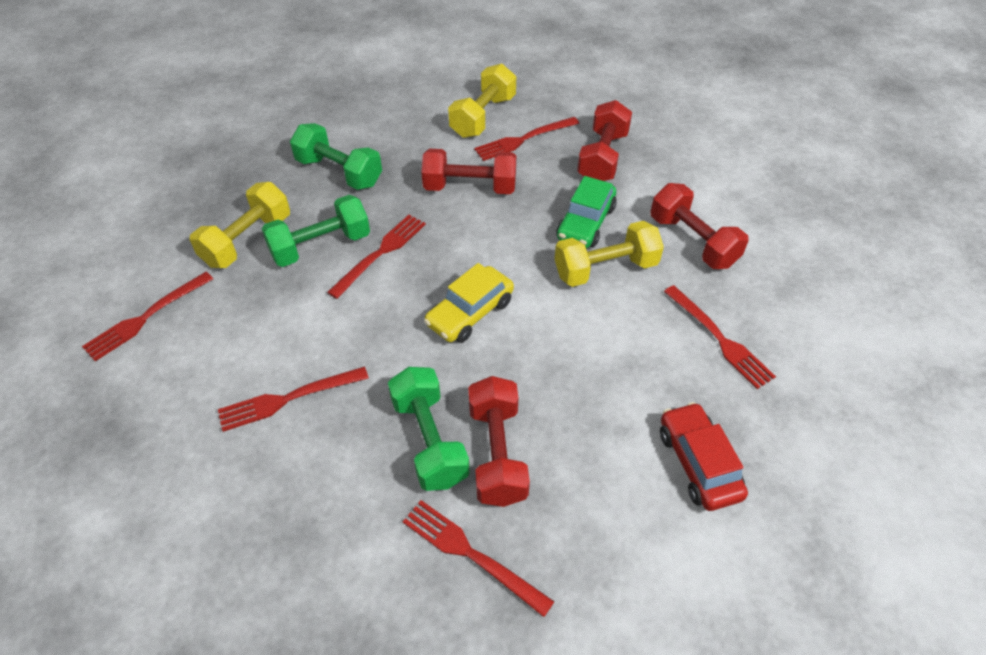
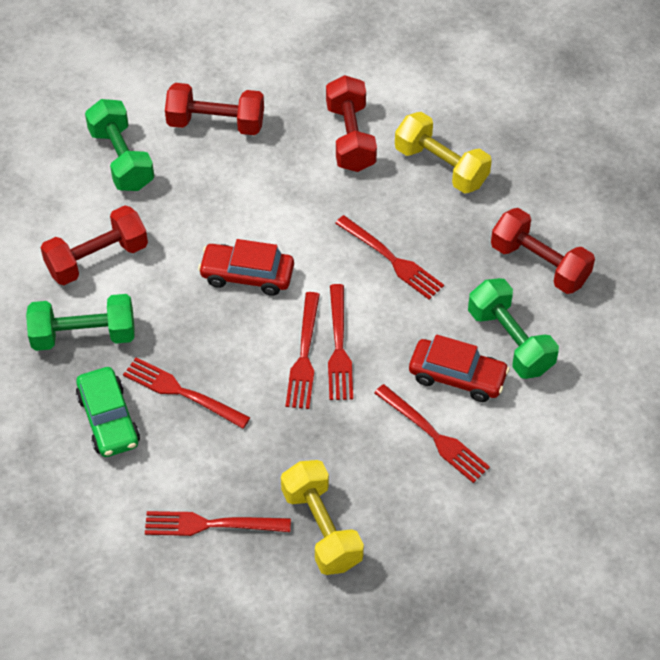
red car: 1 -> 2
yellow car: 1 -> 0
yellow dumbbell: 3 -> 2

